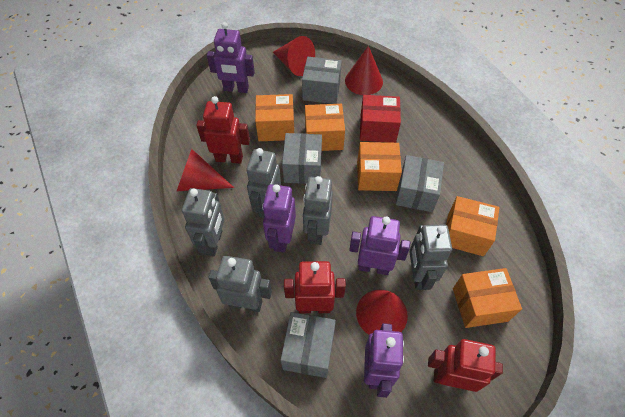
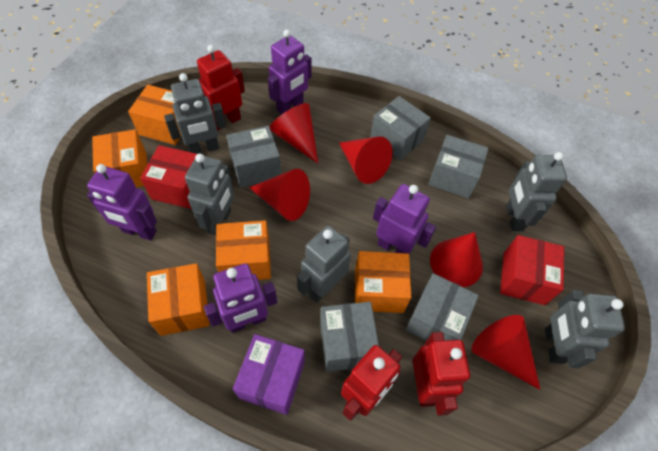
grey box: 4 -> 5
purple box: 0 -> 1
red box: 1 -> 2
red cone: 4 -> 5

